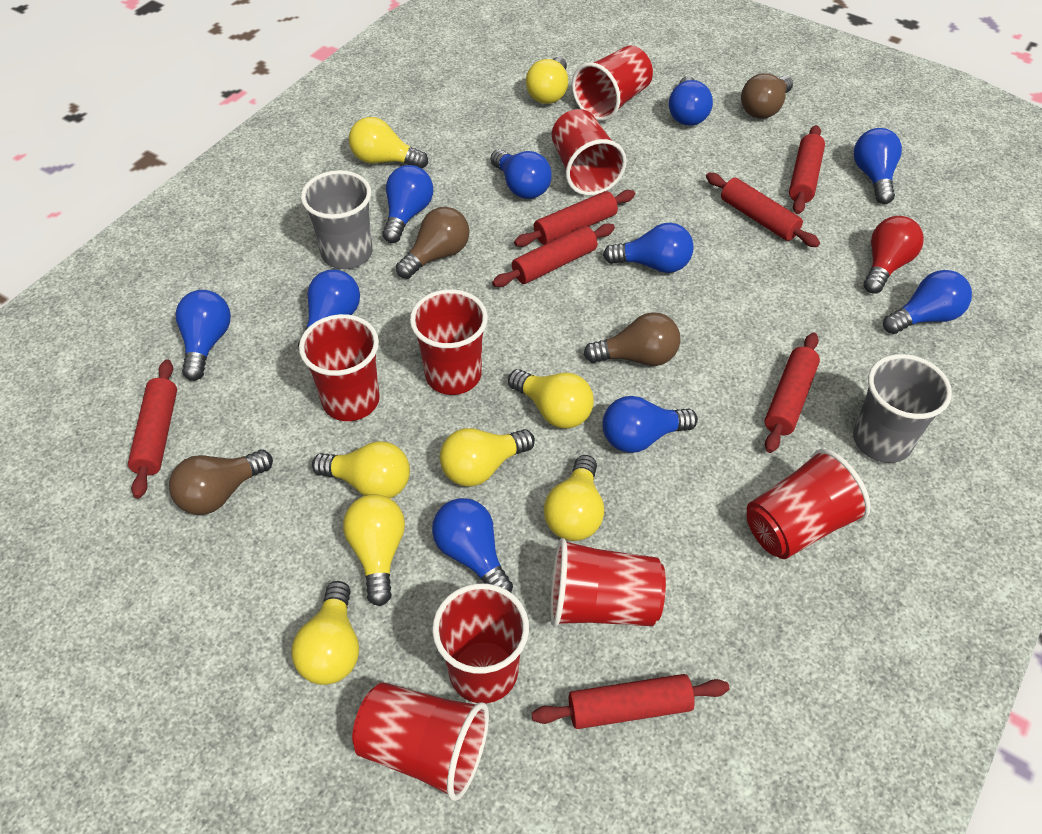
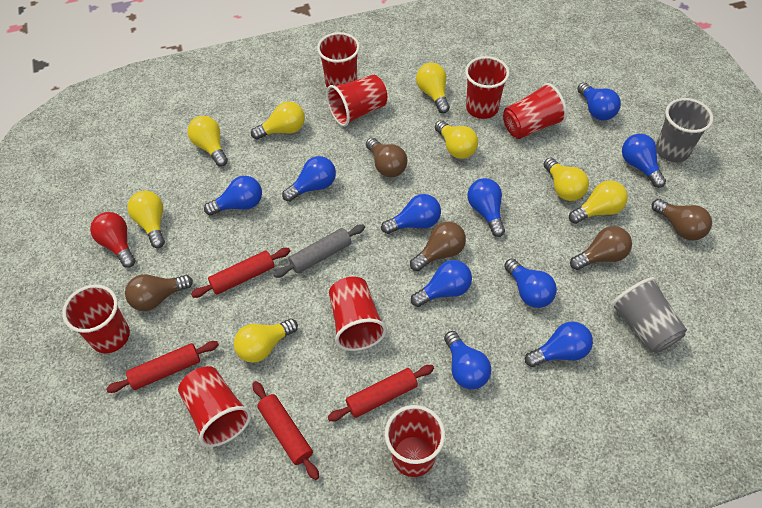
brown light bulb: 4 -> 5
grey rolling pin: 0 -> 1
red rolling pin: 7 -> 4

